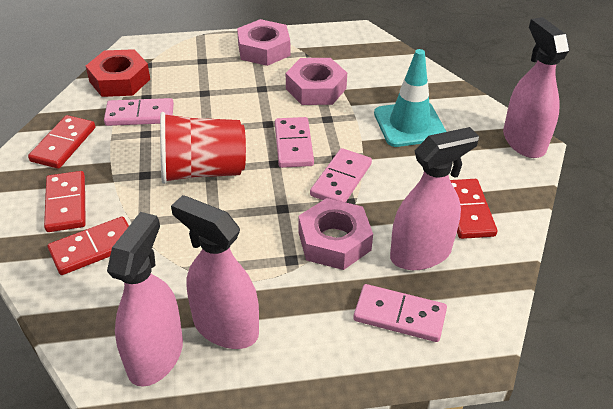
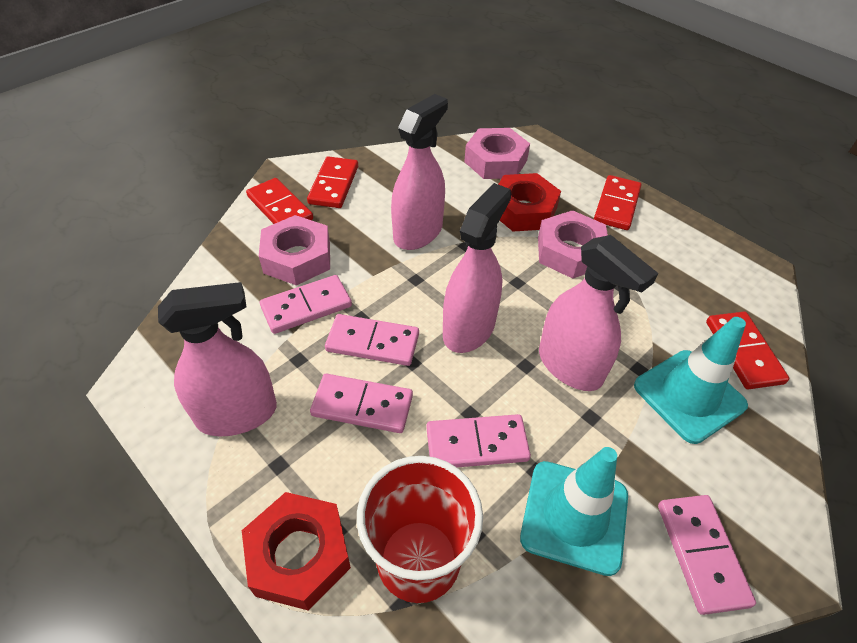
pink domino: 4 -> 5
red nut: 1 -> 2
turquoise traffic cone: 1 -> 2

